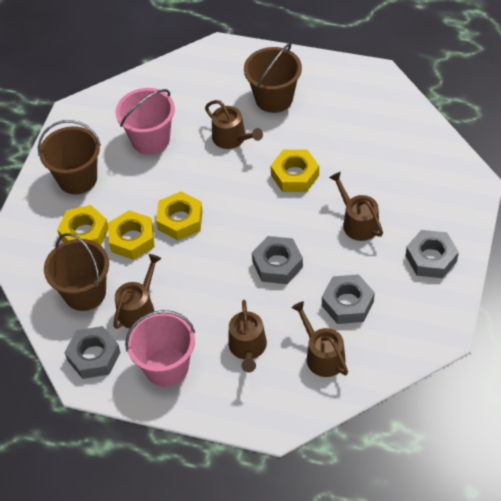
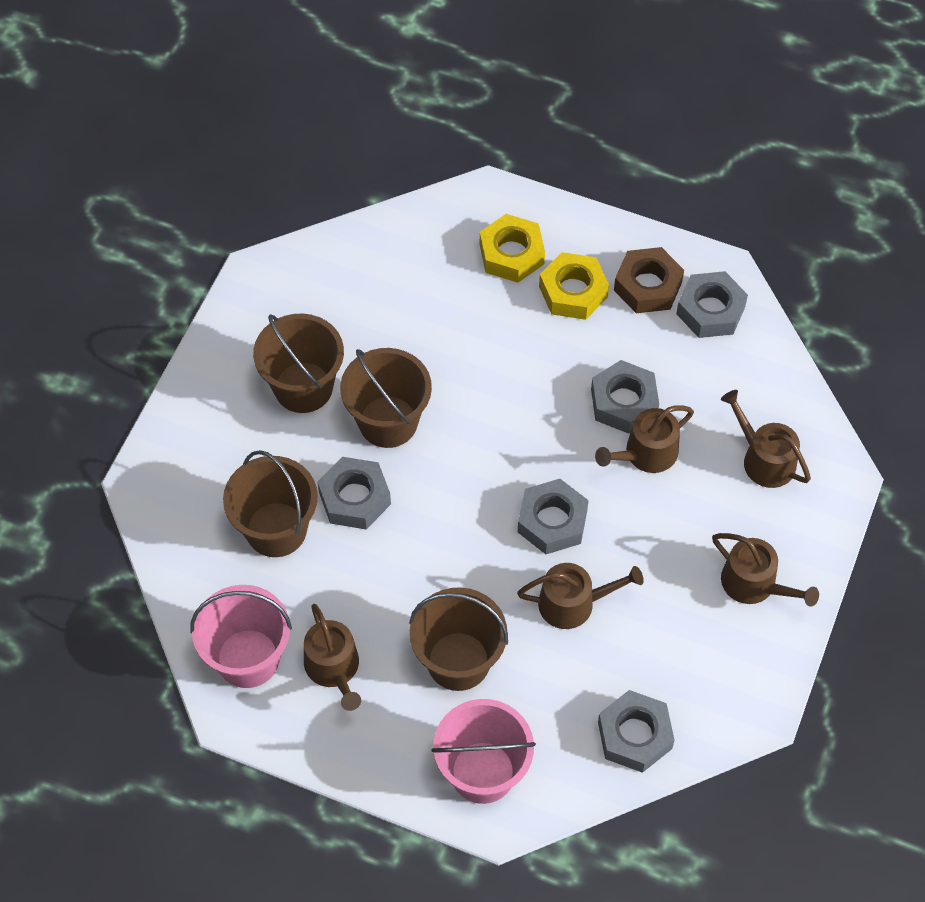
brown bucket: 3 -> 4
brown nut: 0 -> 1
grey nut: 4 -> 5
yellow nut: 4 -> 2

